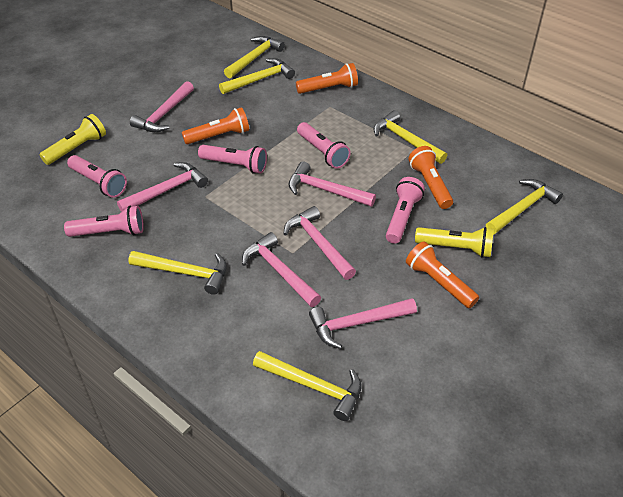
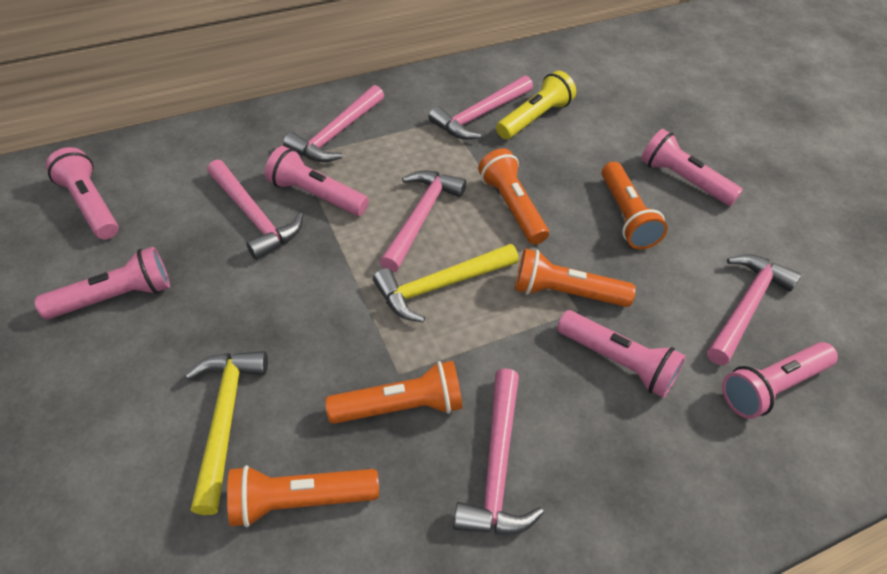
orange flashlight: 4 -> 5
pink flashlight: 5 -> 6
yellow flashlight: 2 -> 1
yellow hammer: 6 -> 2

